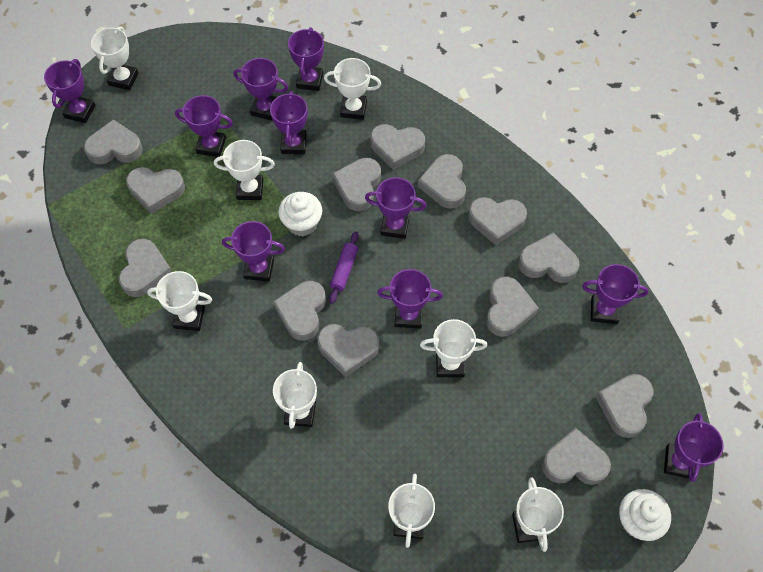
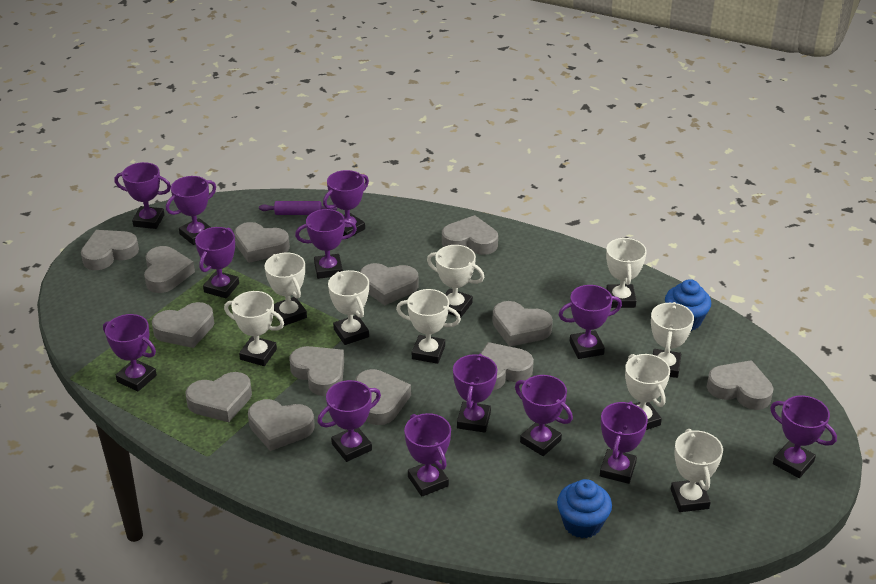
blue cupcake: 0 -> 2
purple trophy: 10 -> 13
white cupcake: 2 -> 0
white trophy: 8 -> 9

